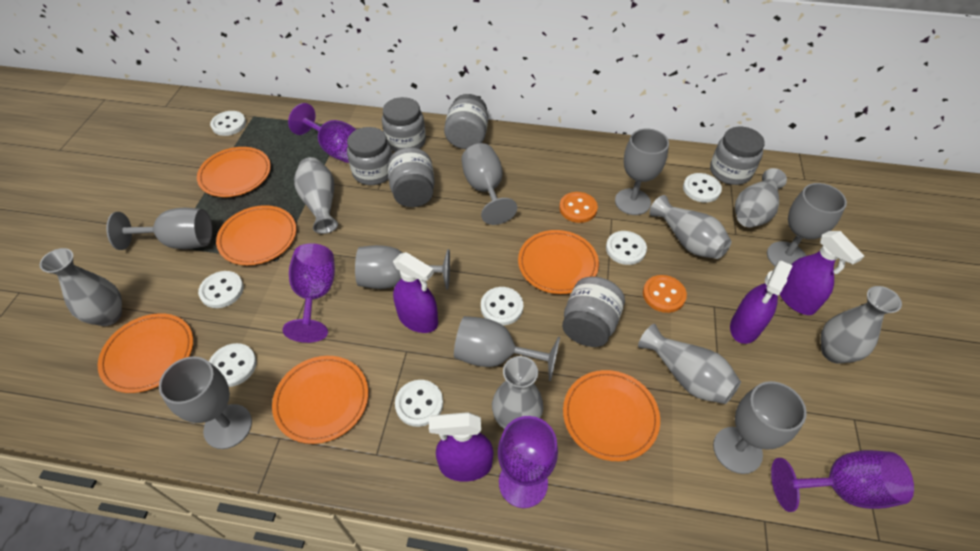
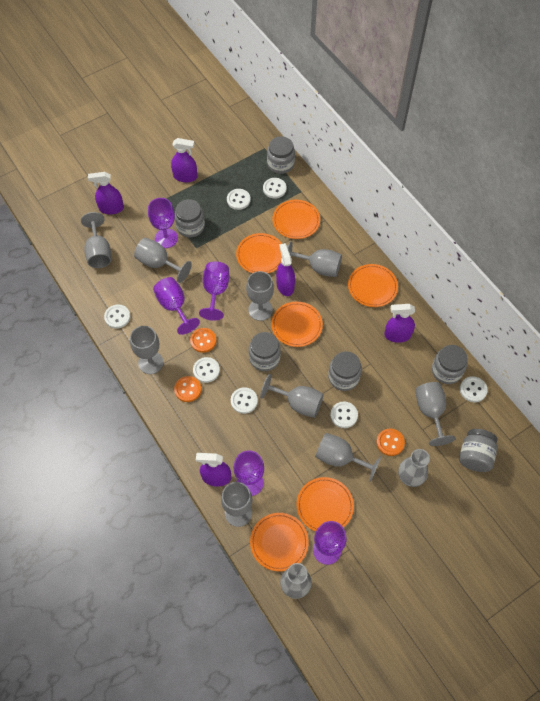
grey goblet: 8 -> 9
grey vase: 7 -> 2
orange button: 2 -> 3
purple goblet: 4 -> 5
purple spray bottle: 4 -> 5

